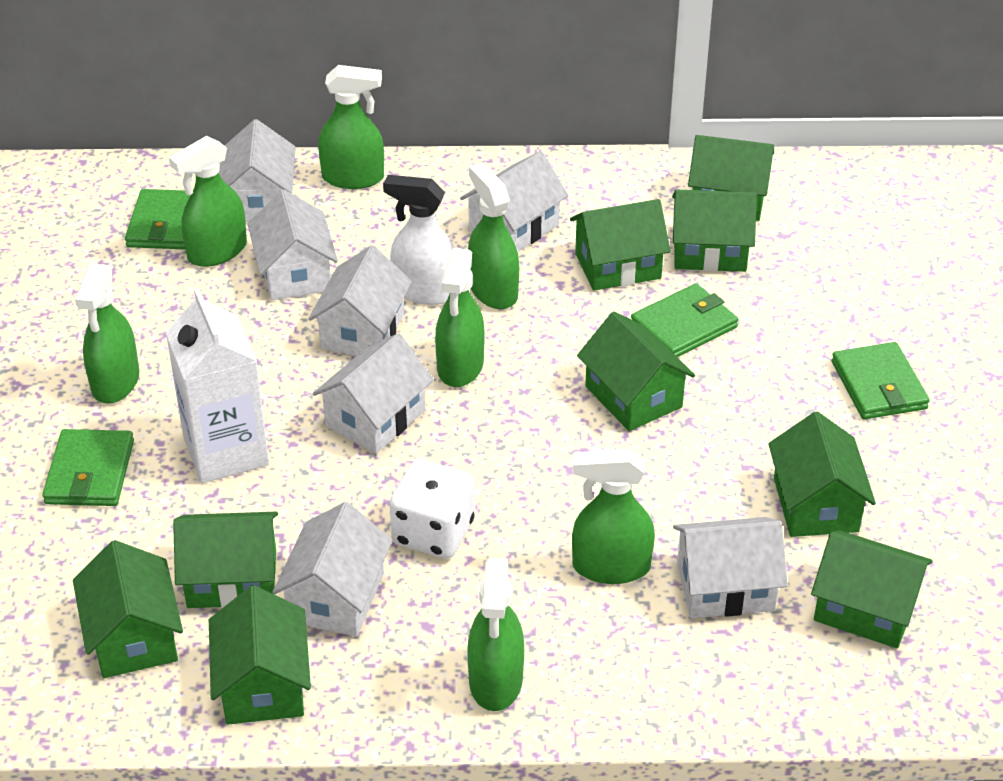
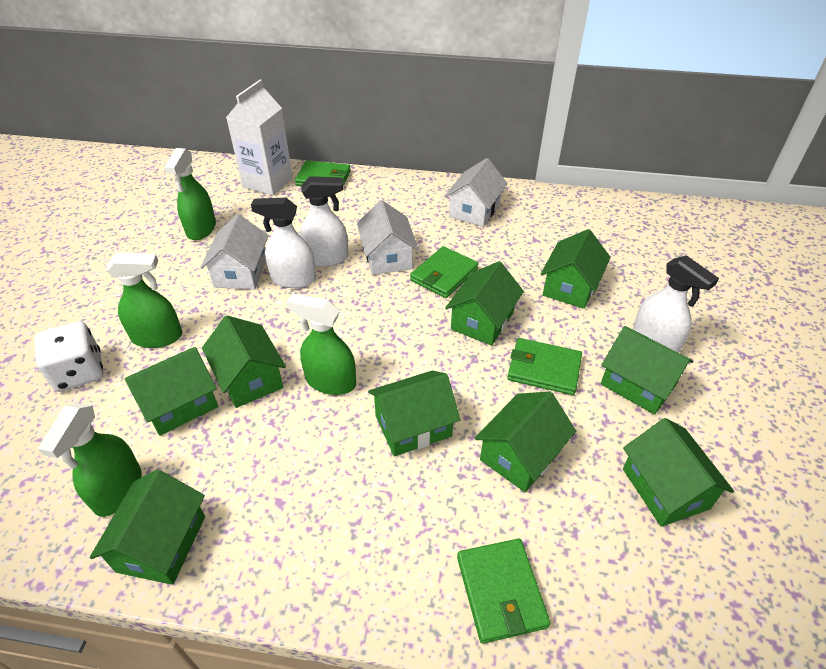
green spray bottle: 7 -> 4
white house: 7 -> 3
white spray bottle: 1 -> 3

